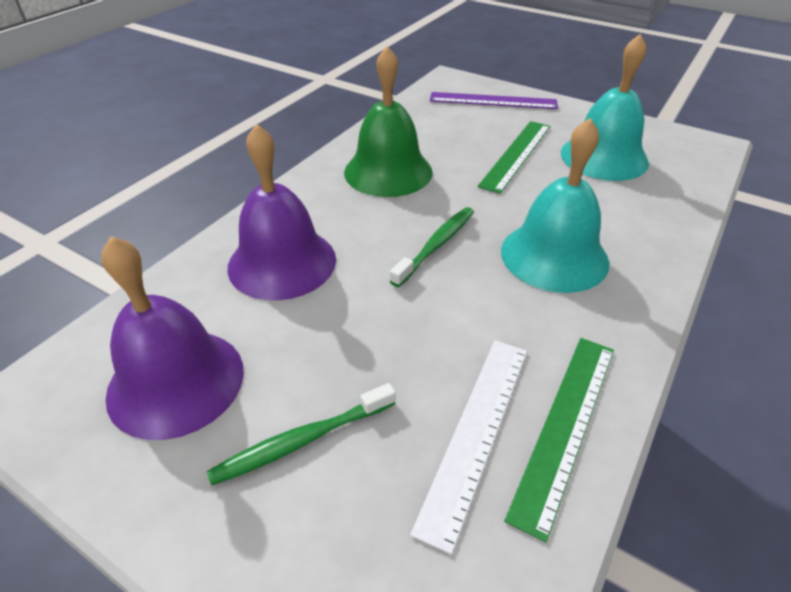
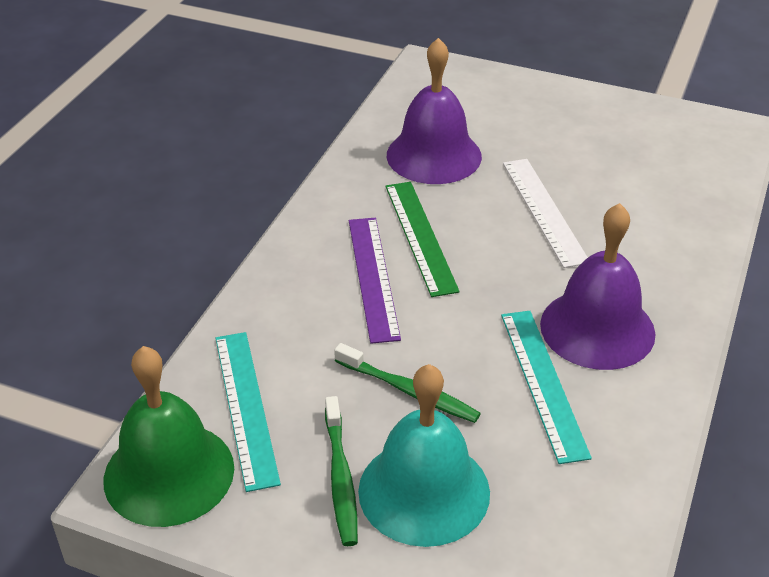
green ruler: 2 -> 1
turquoise bell: 2 -> 1
turquoise ruler: 0 -> 2

